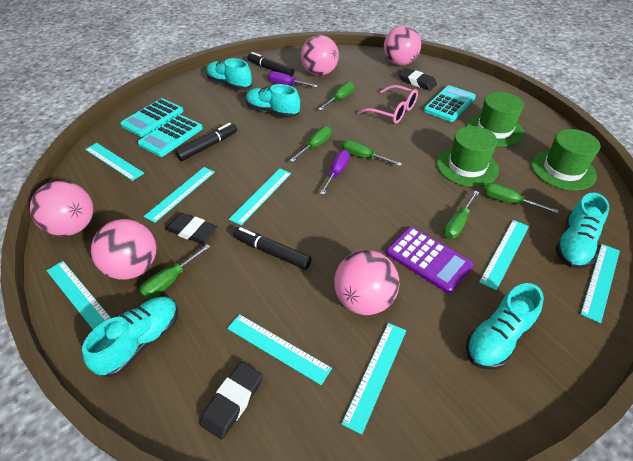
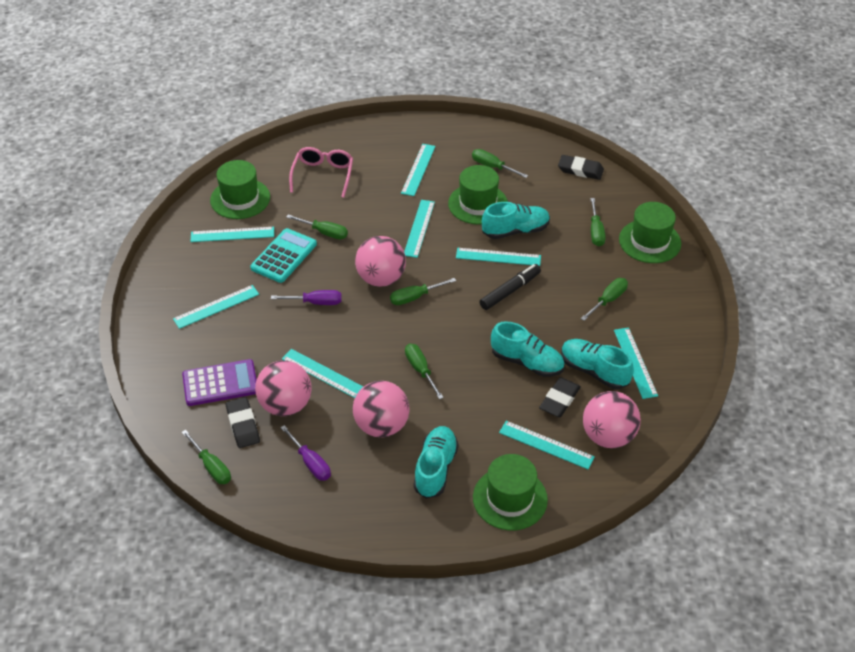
black marker: 3 -> 1
green hat: 3 -> 4
green screwdriver: 6 -> 7
pink ball: 5 -> 4
turquoise calculator: 3 -> 1
turquoise shoe: 5 -> 4

